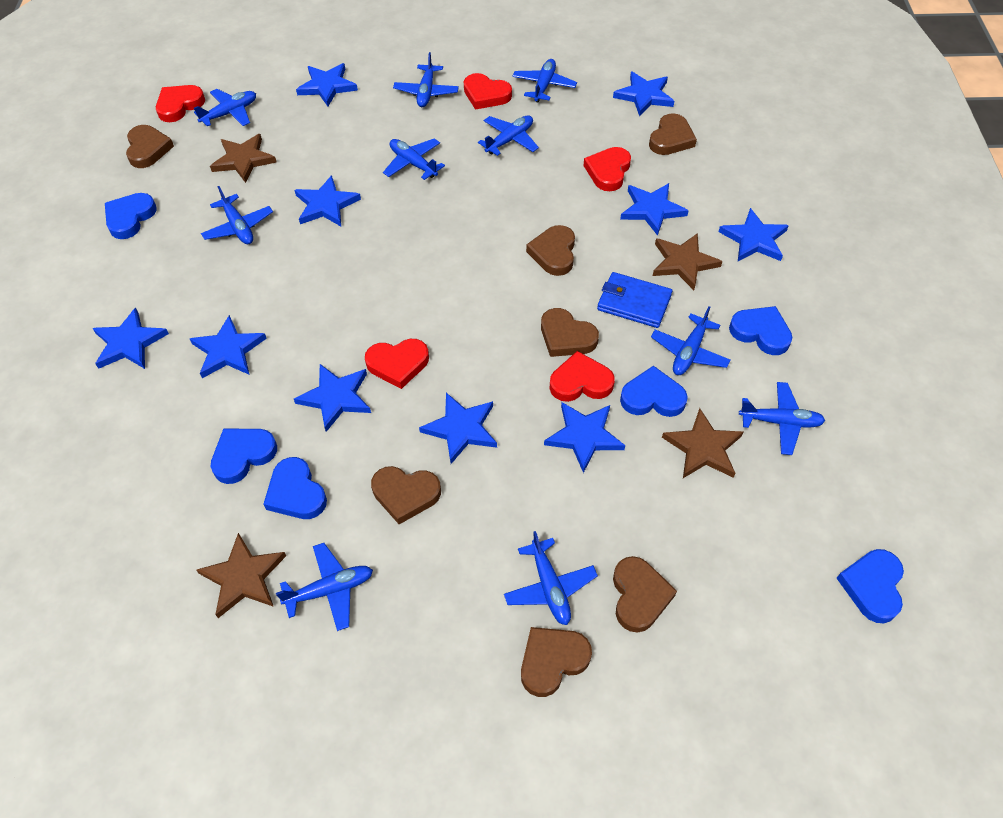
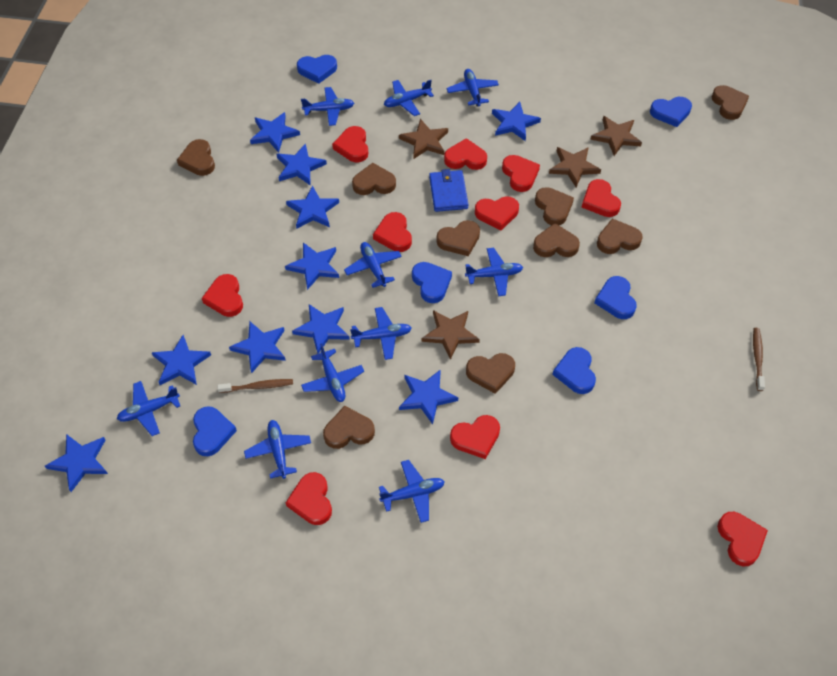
brown heart: 7 -> 9
brown toothbrush: 0 -> 2
red heart: 5 -> 10

